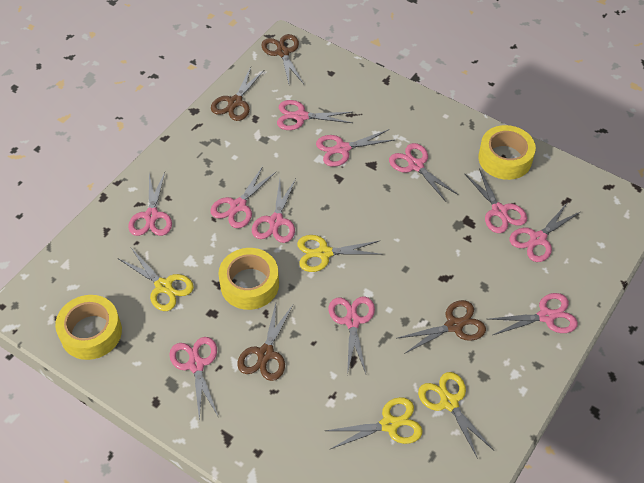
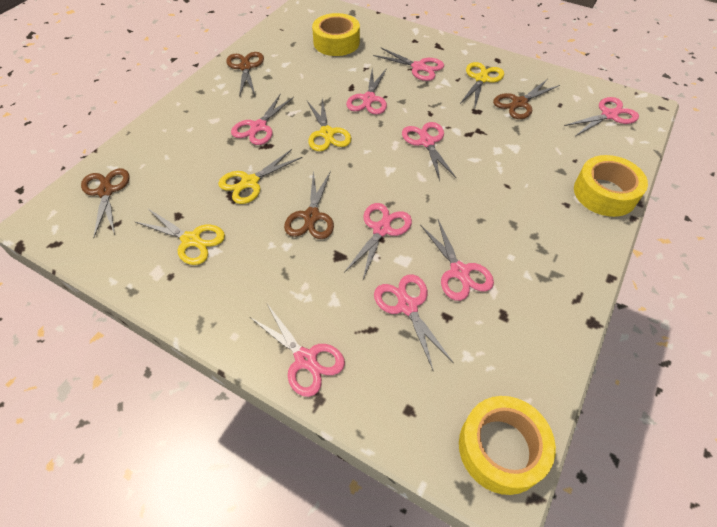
pink scissors: 11 -> 9

